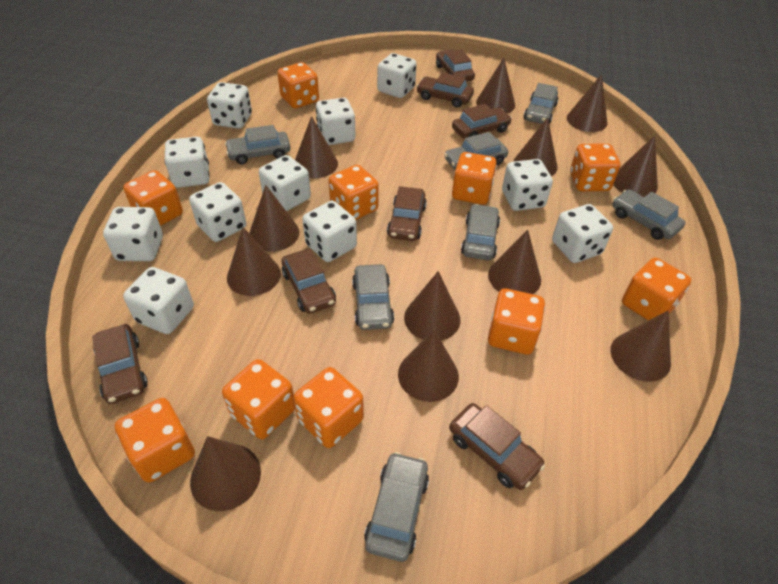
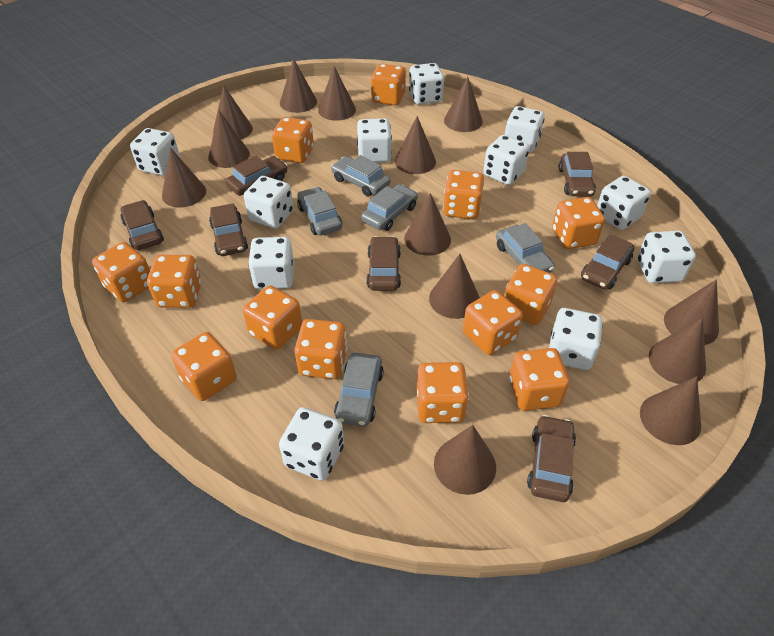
brown cone: 12 -> 13
grey car: 7 -> 5
orange dice: 10 -> 13

